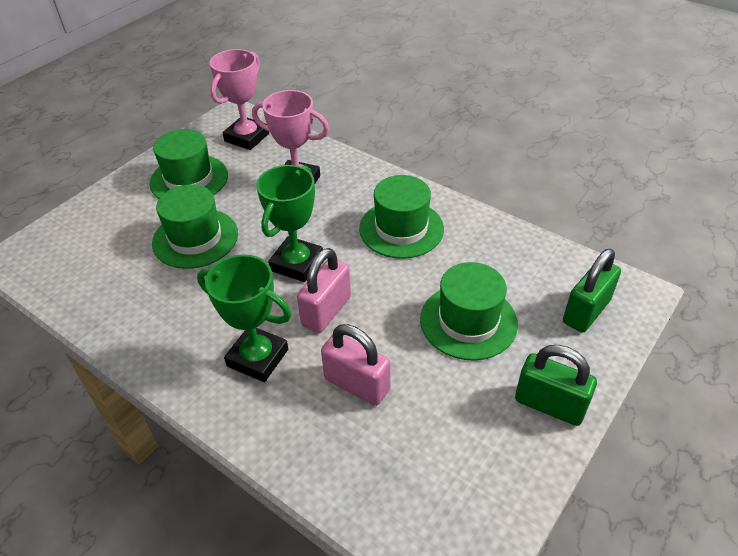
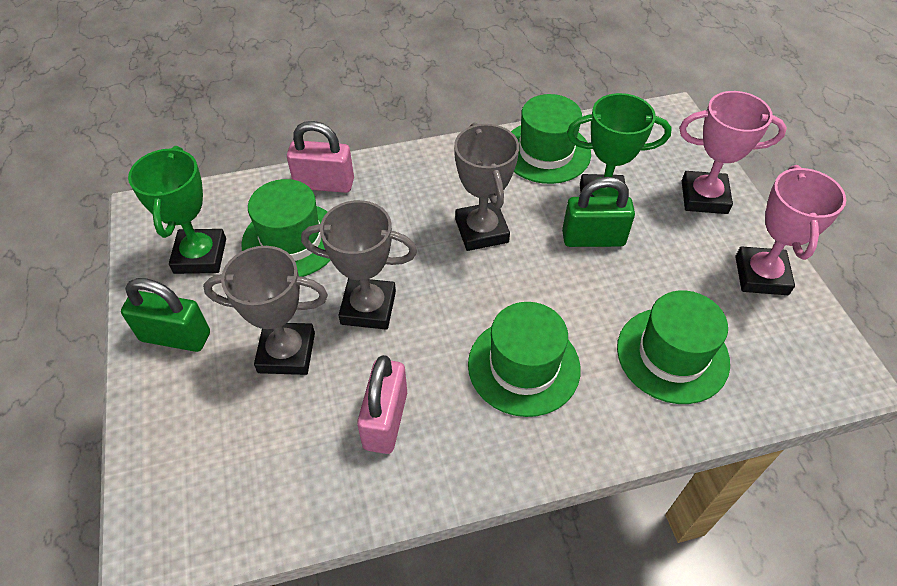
grey trophy: 0 -> 3

